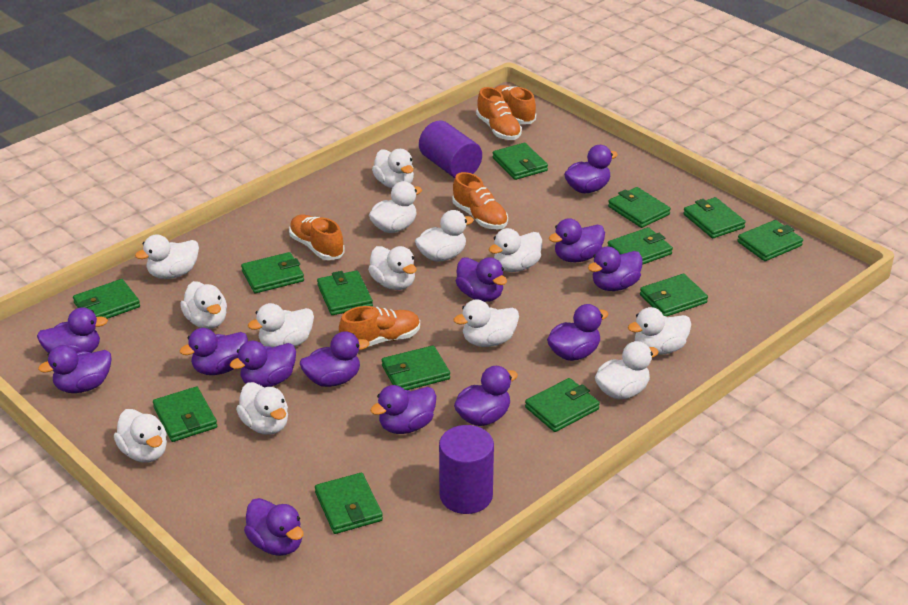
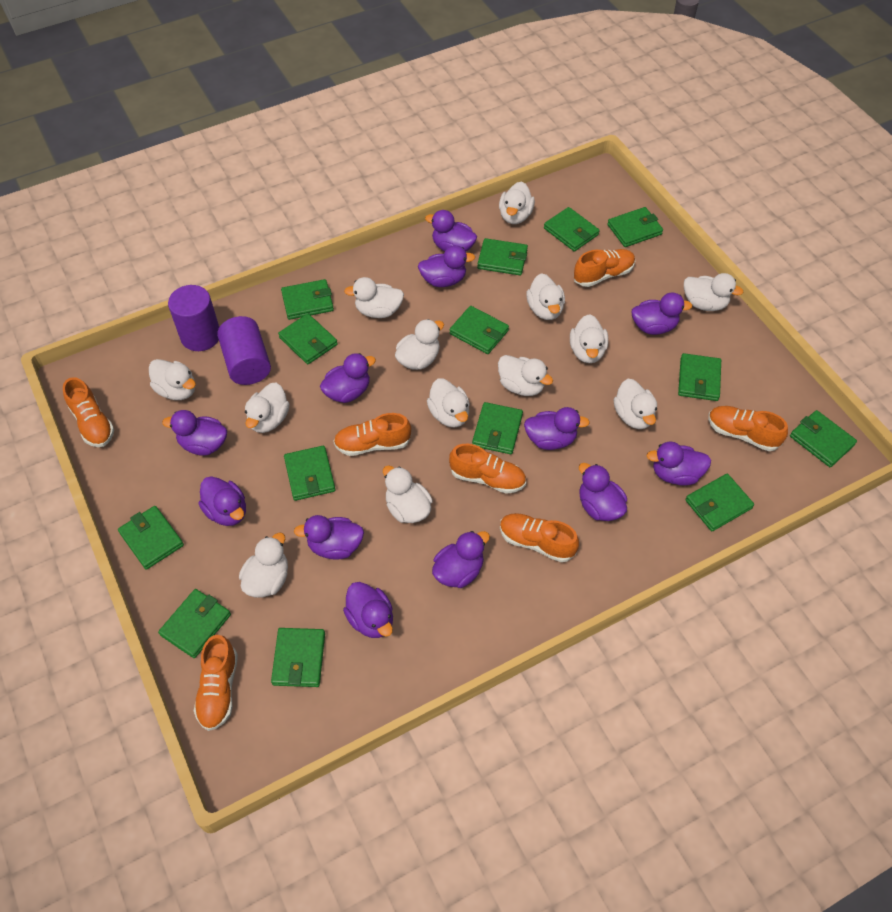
green wallet: 13 -> 14
orange shoe: 5 -> 7
purple duck: 13 -> 12

